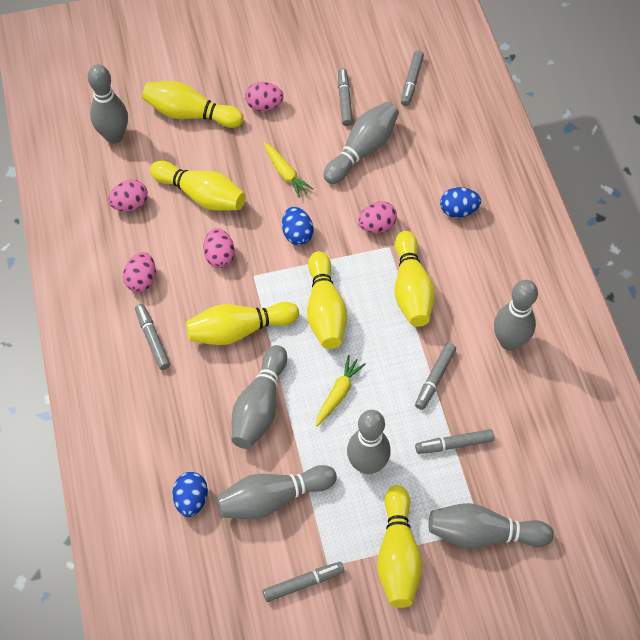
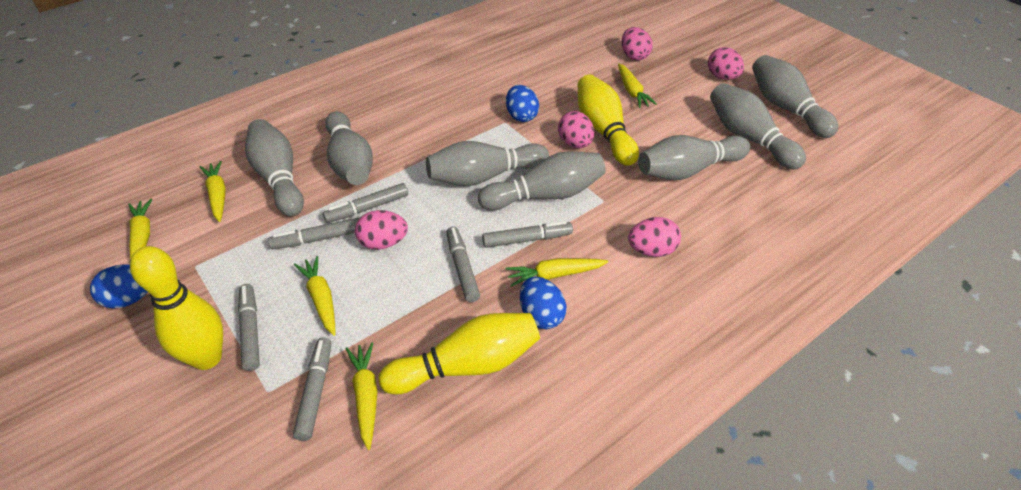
yellow bowling pin: 6 -> 3
yellow carrot: 2 -> 6

